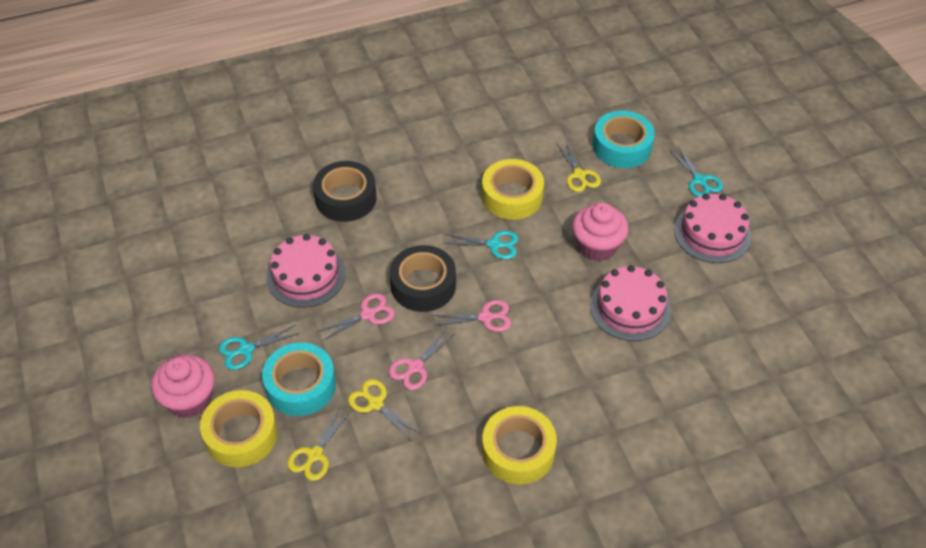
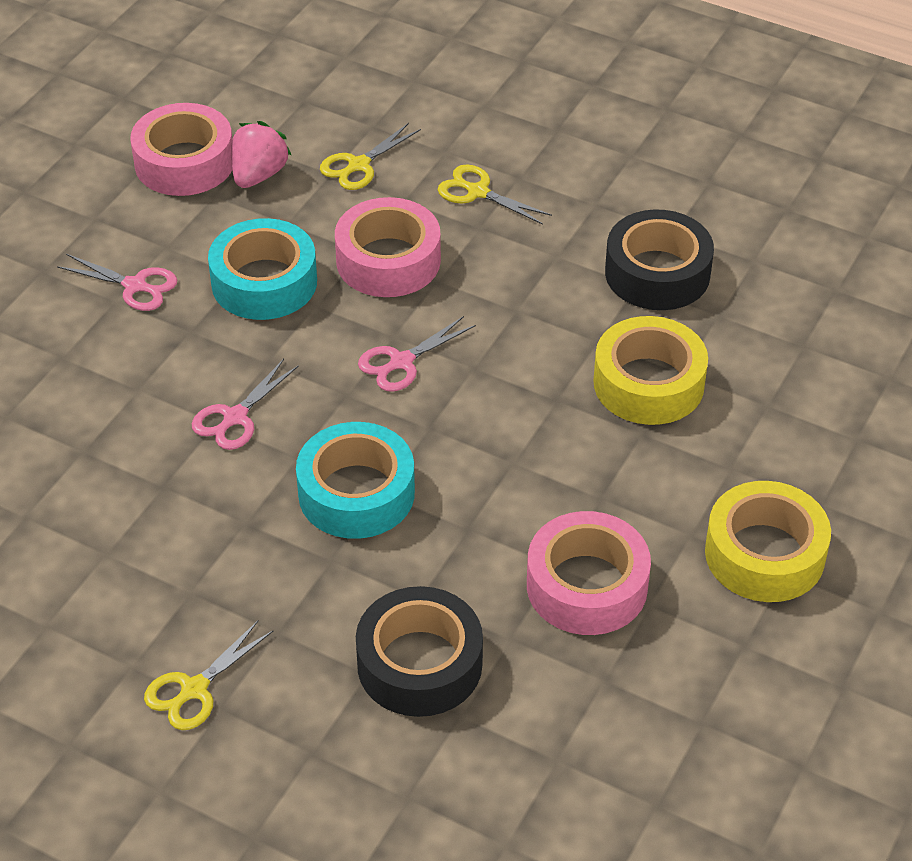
pink cake: 3 -> 0
pink cupcake: 2 -> 0
pink strawberry: 0 -> 1
pink tape: 0 -> 3
turquoise scissors: 3 -> 0
yellow tape: 3 -> 2

